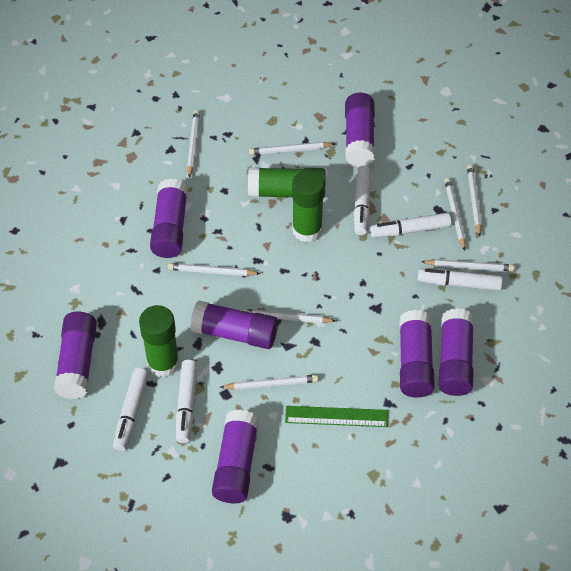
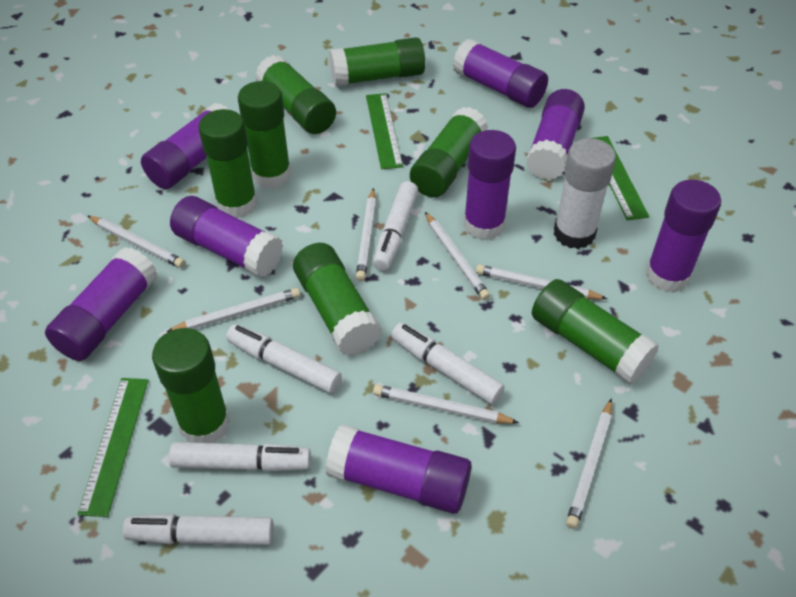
green glue stick: 3 -> 8
green ruler: 1 -> 3
purple glue stick: 7 -> 8
white glue stick: 0 -> 1
white pencil: 8 -> 7

